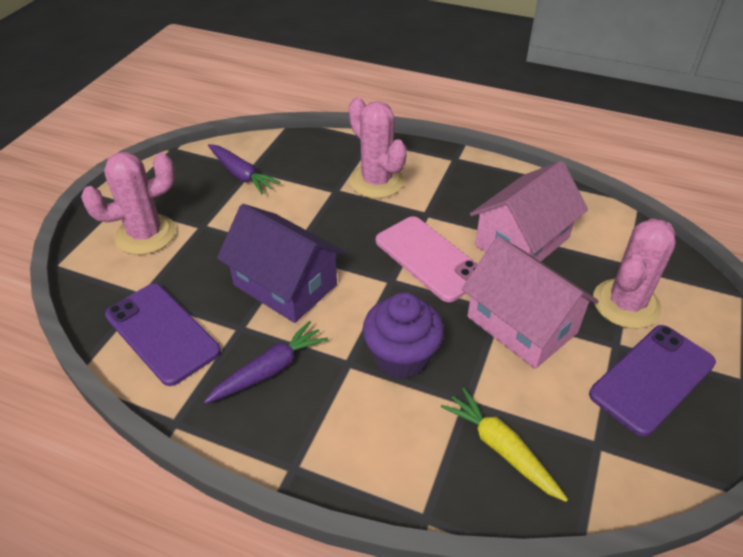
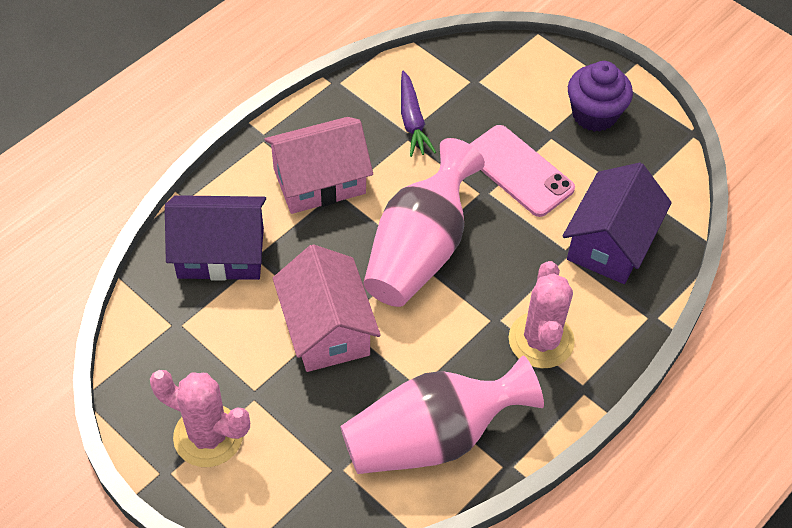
pink cactus: 3 -> 2
pink vase: 0 -> 2
purple carrot: 2 -> 1
purple house: 1 -> 2
purple phone: 2 -> 0
yellow carrot: 1 -> 0

